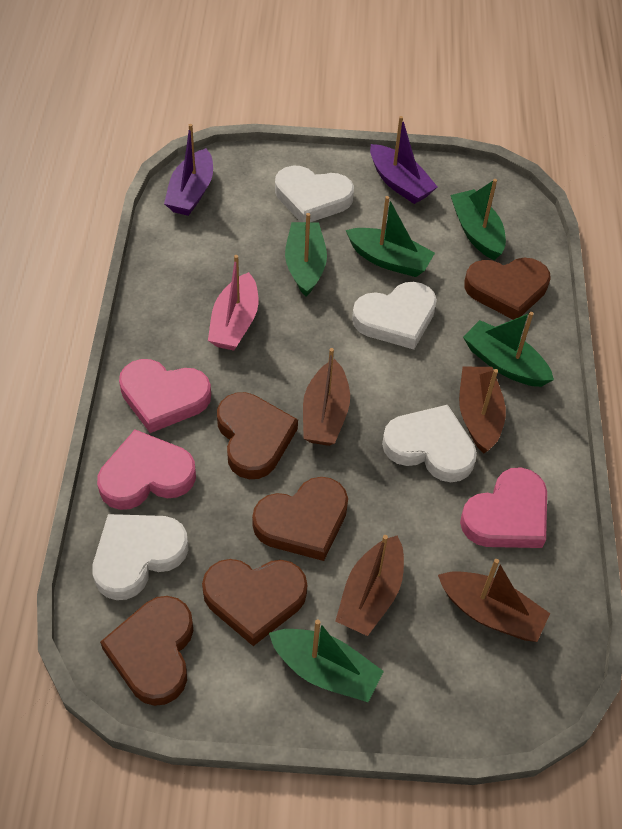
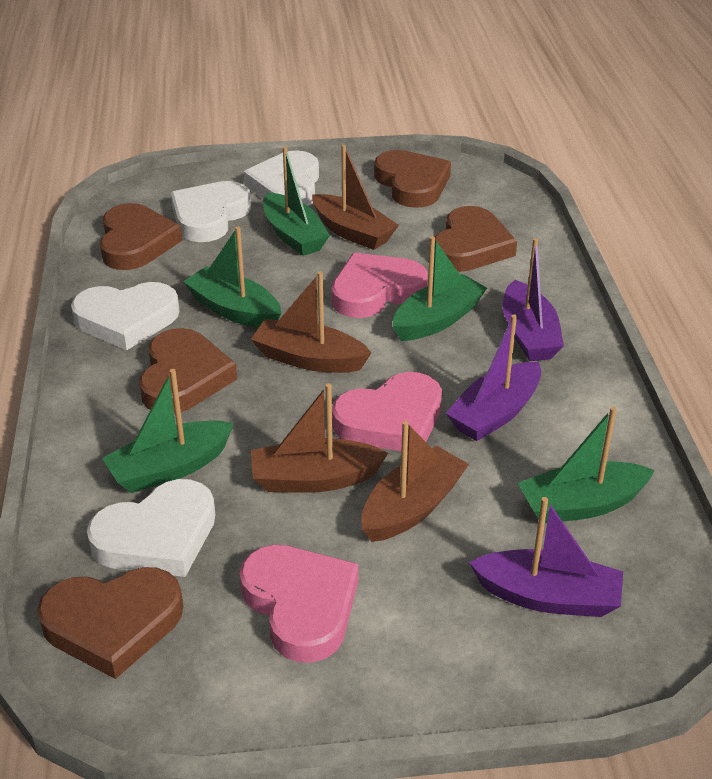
pink boat: 1 -> 0
purple boat: 2 -> 3

